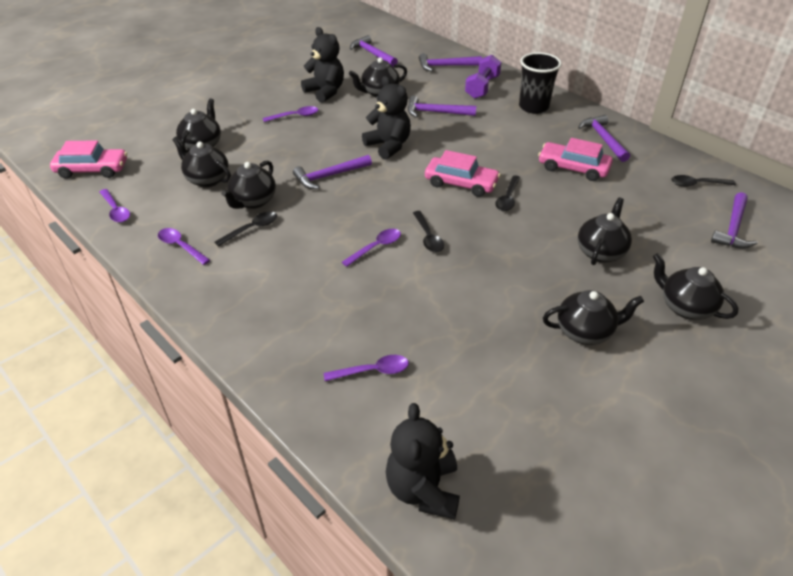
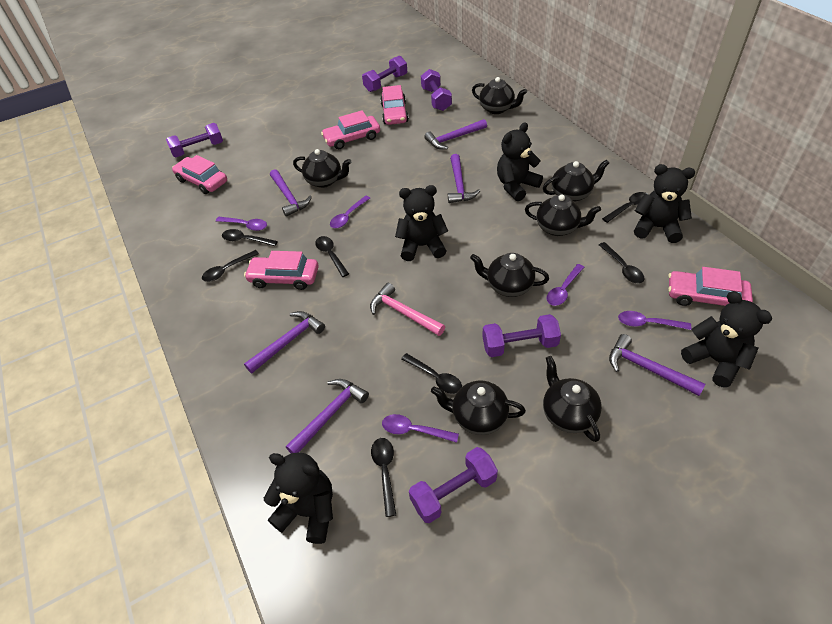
black cup: 1 -> 0
black spoon: 4 -> 7
black teddy bear: 3 -> 5
pink car: 3 -> 5
pink hammer: 0 -> 1
purple dumbbell: 1 -> 5

